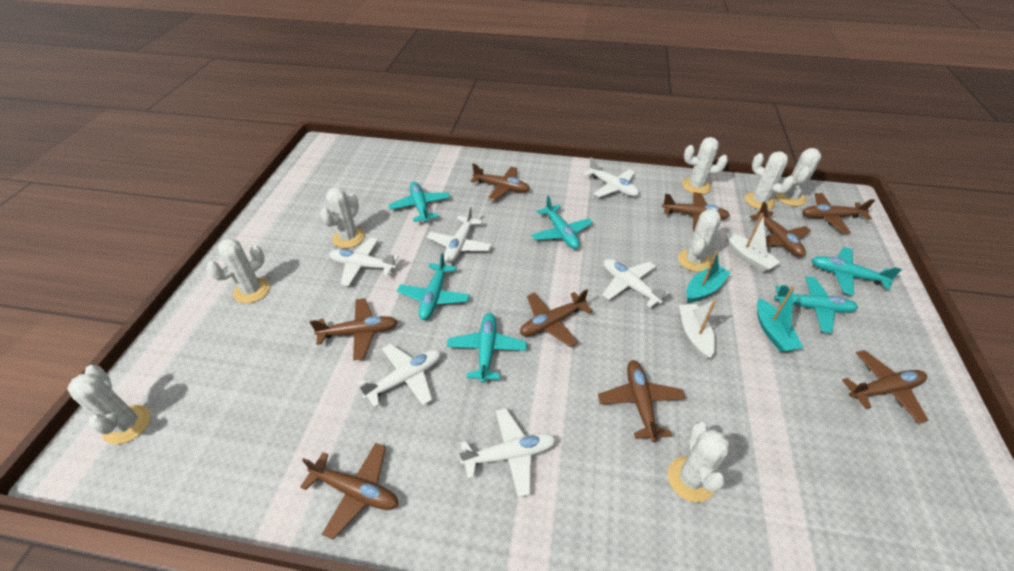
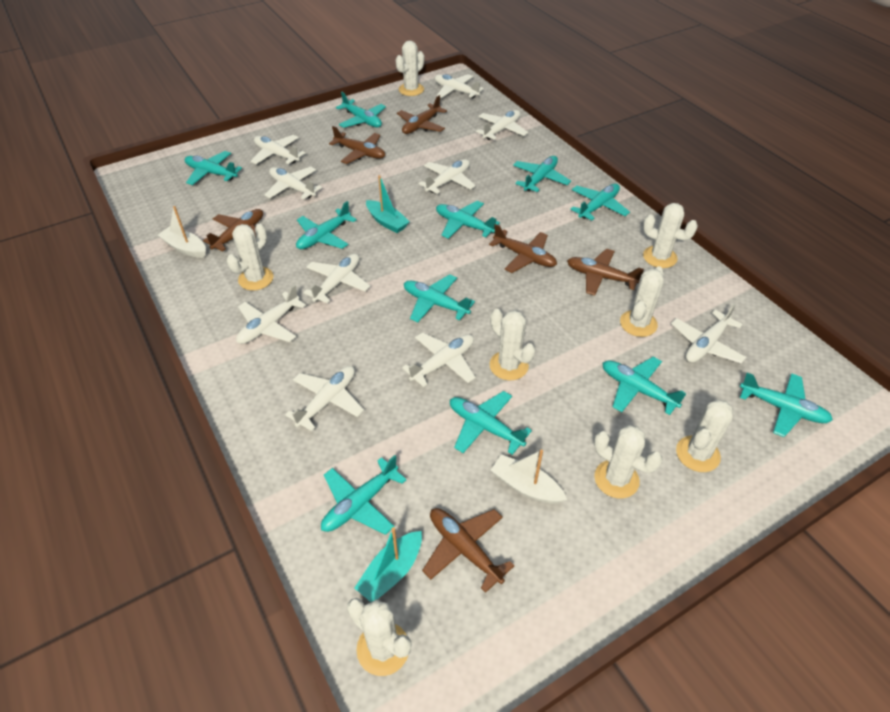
brown plane: 9 -> 6
turquoise plane: 6 -> 11
white plane: 6 -> 10

